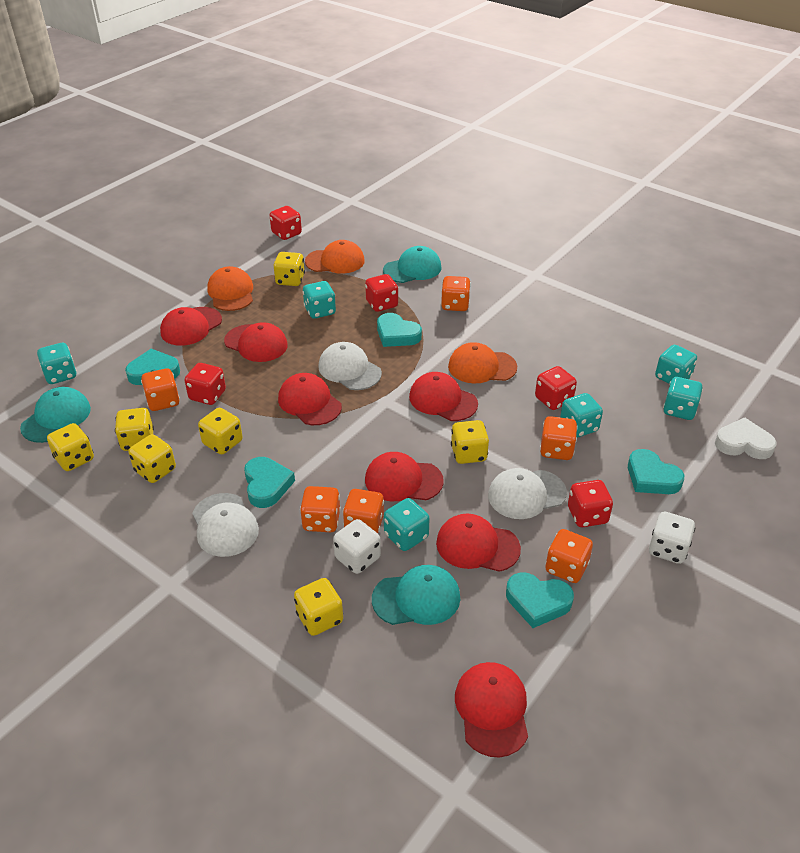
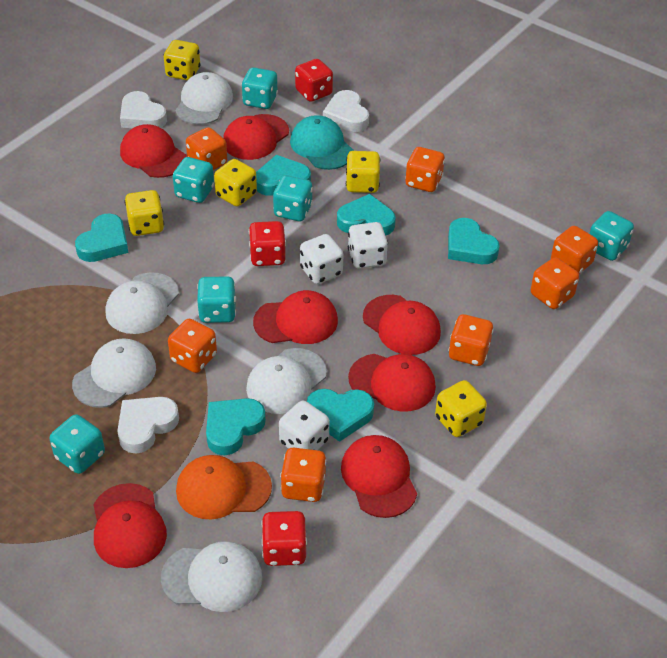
orange cap: 3 -> 1
orange dice: 6 -> 7
red dice: 5 -> 3
turquoise cap: 3 -> 1
turquoise heart: 5 -> 6
white cap: 3 -> 5
white dice: 2 -> 3
white heart: 1 -> 3
yellow dice: 7 -> 5

